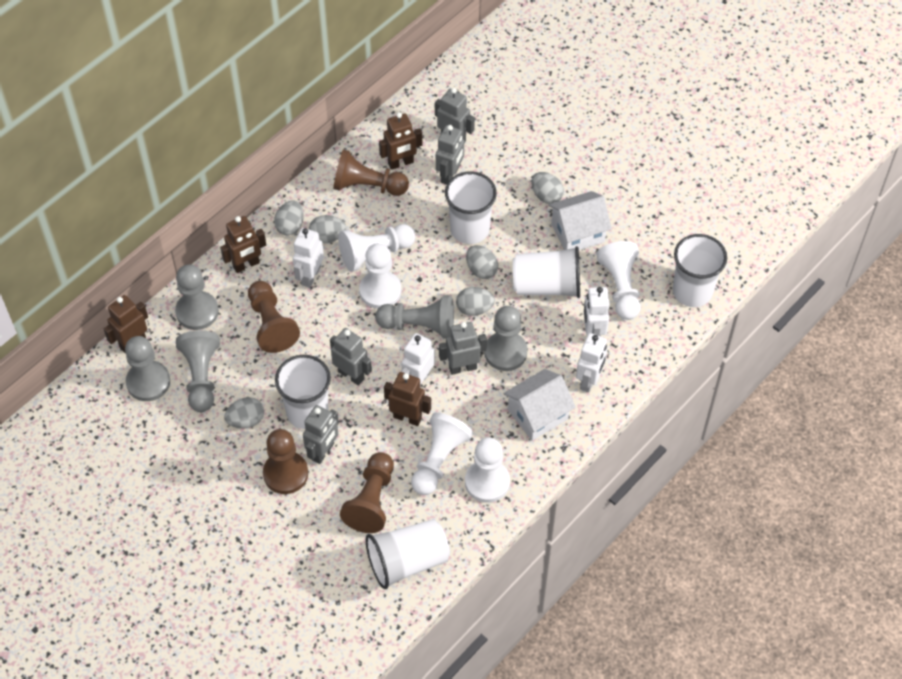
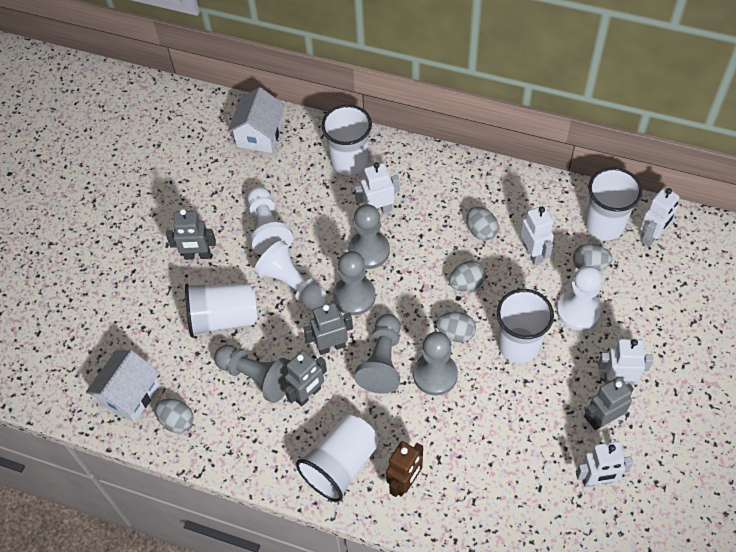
brown pawn: 4 -> 0
brown robot: 4 -> 1
grey egg: 6 -> 5
grey robot: 5 -> 4
white pawn: 5 -> 3
white robot: 4 -> 5

